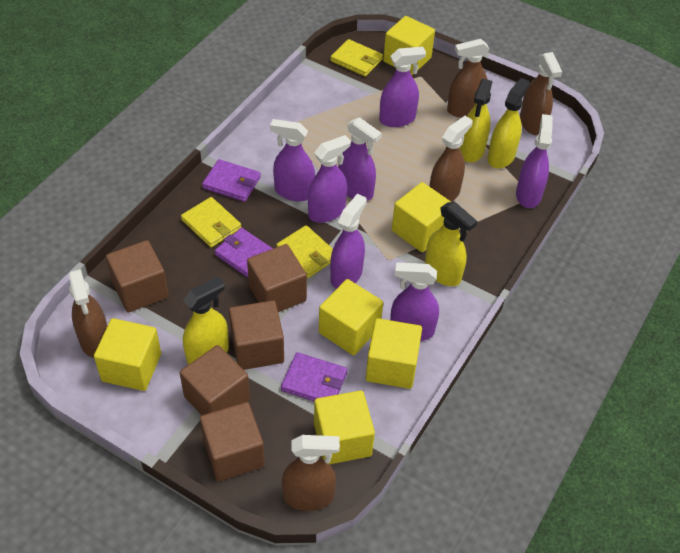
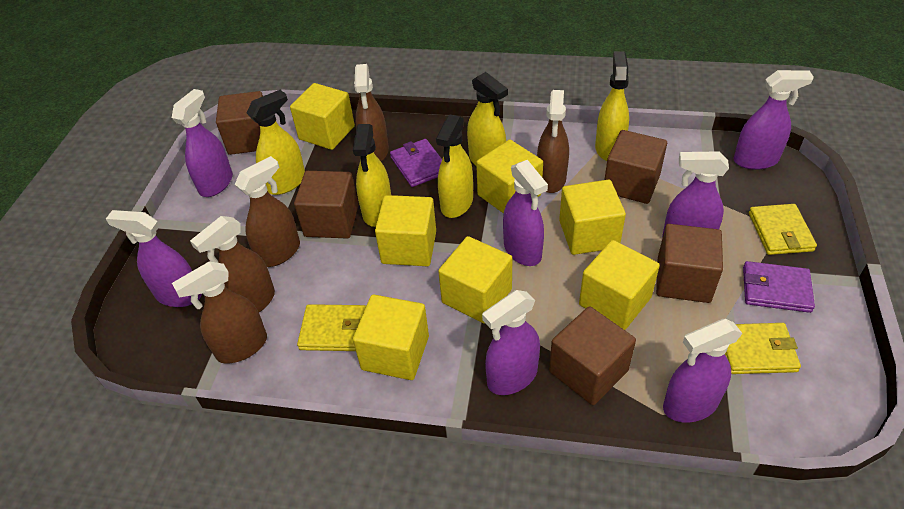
purple wallet: 3 -> 2
yellow cube: 6 -> 7
yellow spray bottle: 4 -> 5

